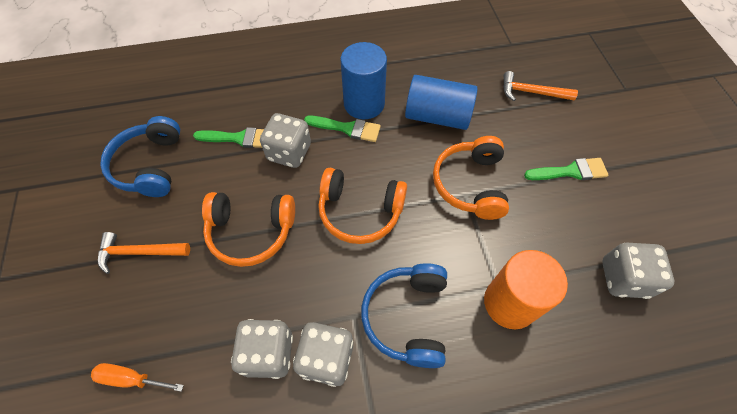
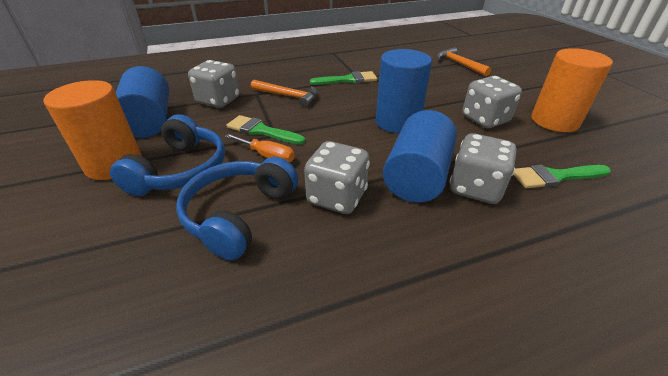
blue cylinder: 2 -> 3
orange cylinder: 1 -> 2
orange headphones: 3 -> 0

